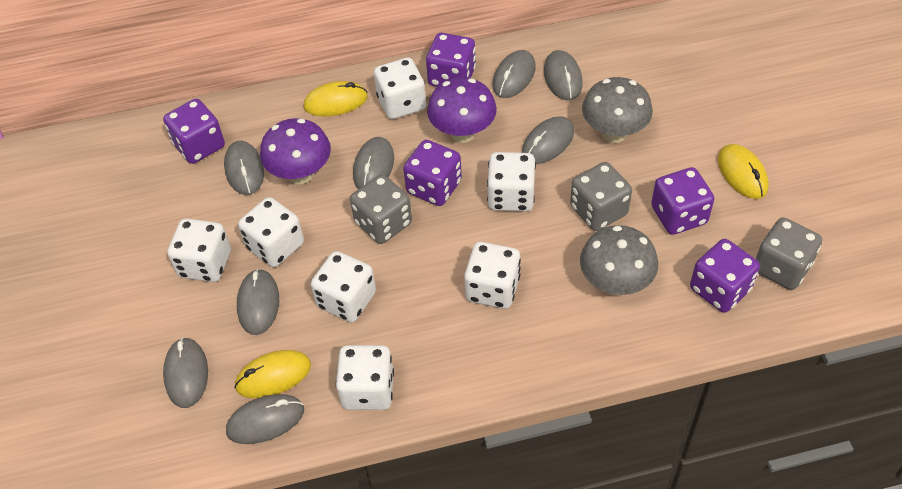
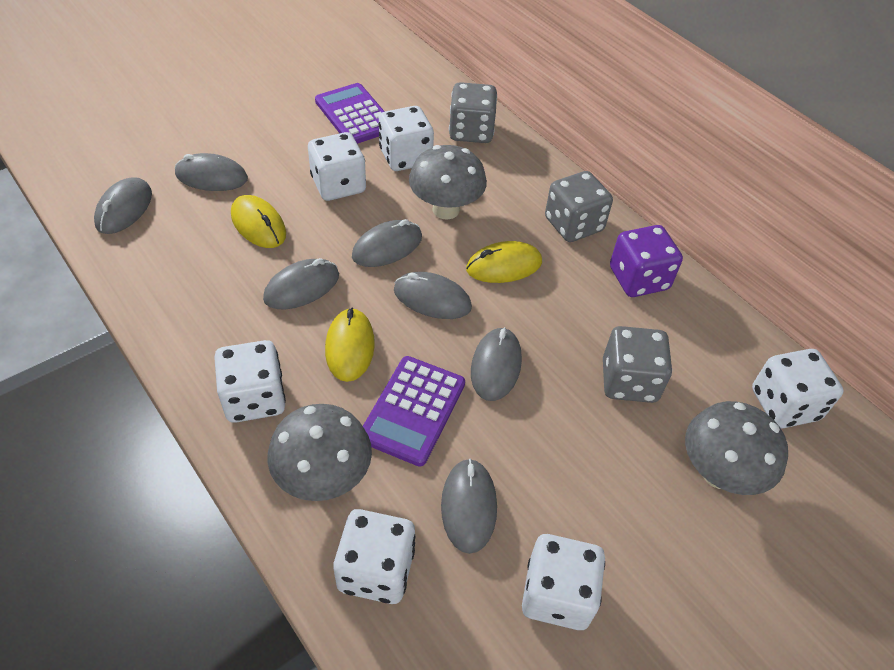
grey mouse: 8 -> 7
grey mushroom: 2 -> 3
purple calculator: 0 -> 2
purple dice: 5 -> 1
purple mushroom: 2 -> 0
white dice: 7 -> 6

